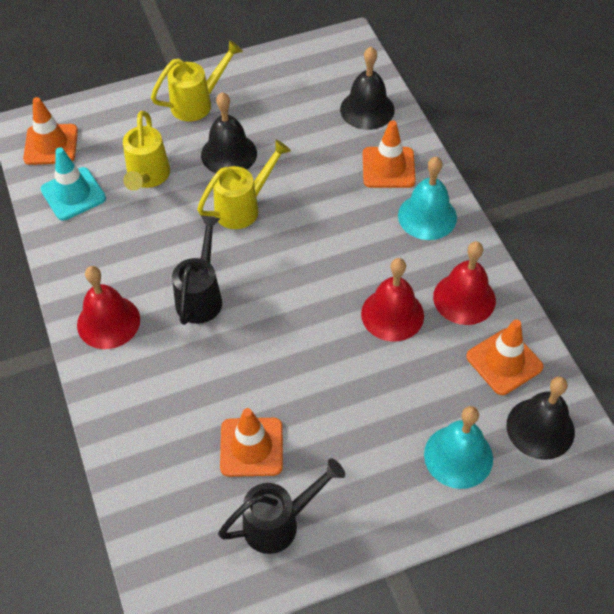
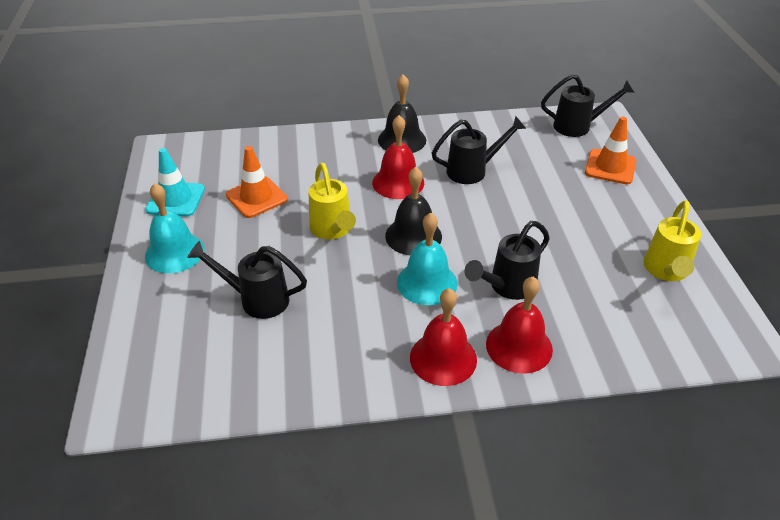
black bell: 3 -> 2
black watering can: 2 -> 4
orange traffic cone: 4 -> 2
yellow watering can: 3 -> 2

